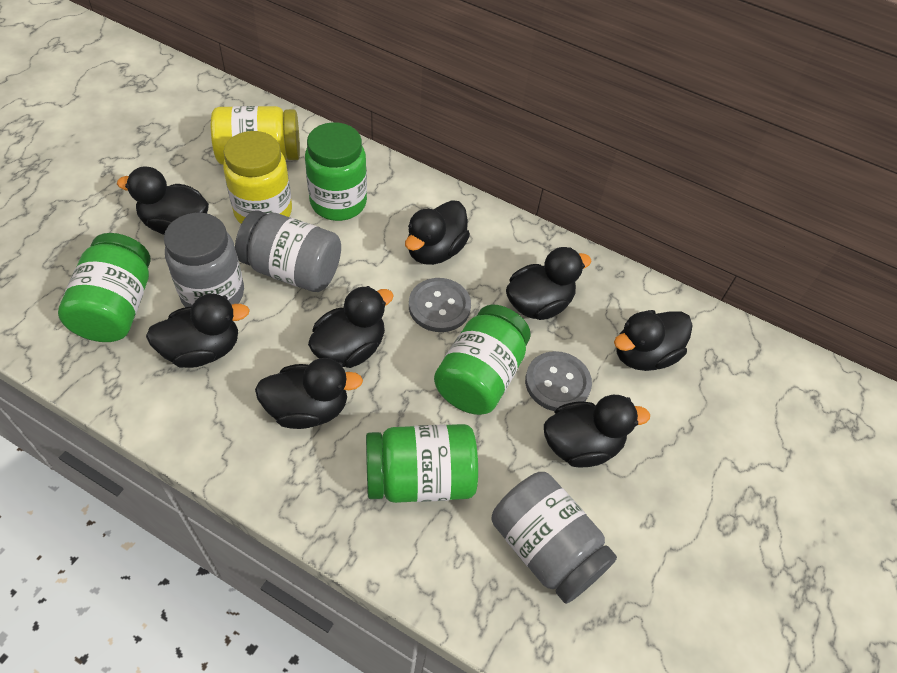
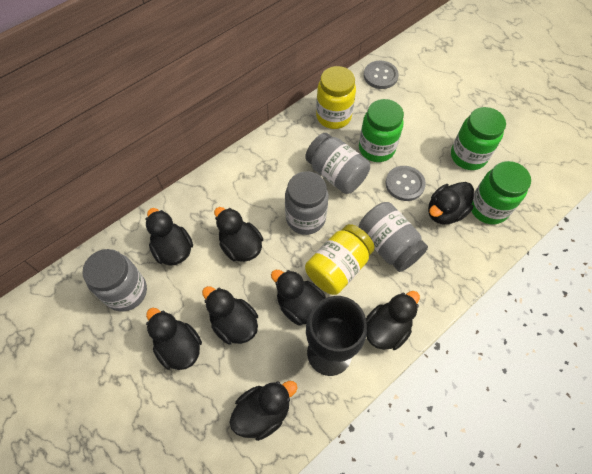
black goblet: 0 -> 1
green jar: 4 -> 3
grey jar: 3 -> 4

